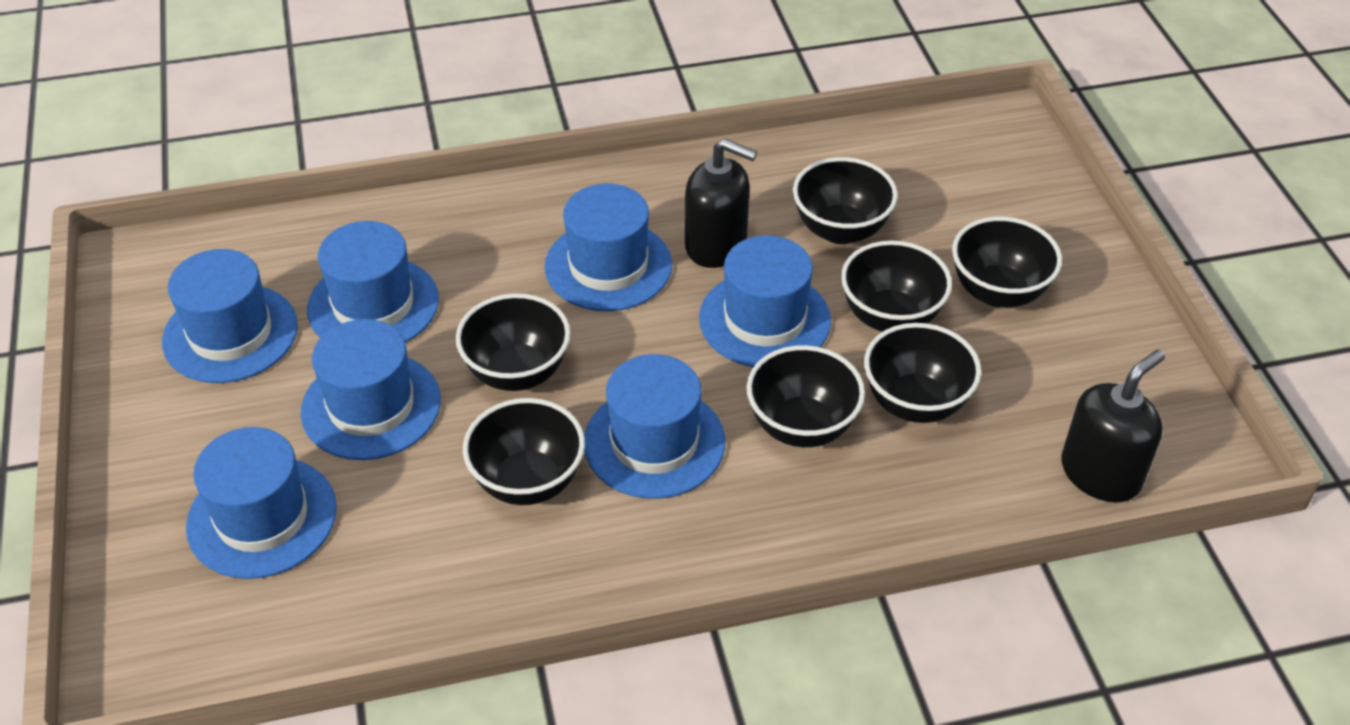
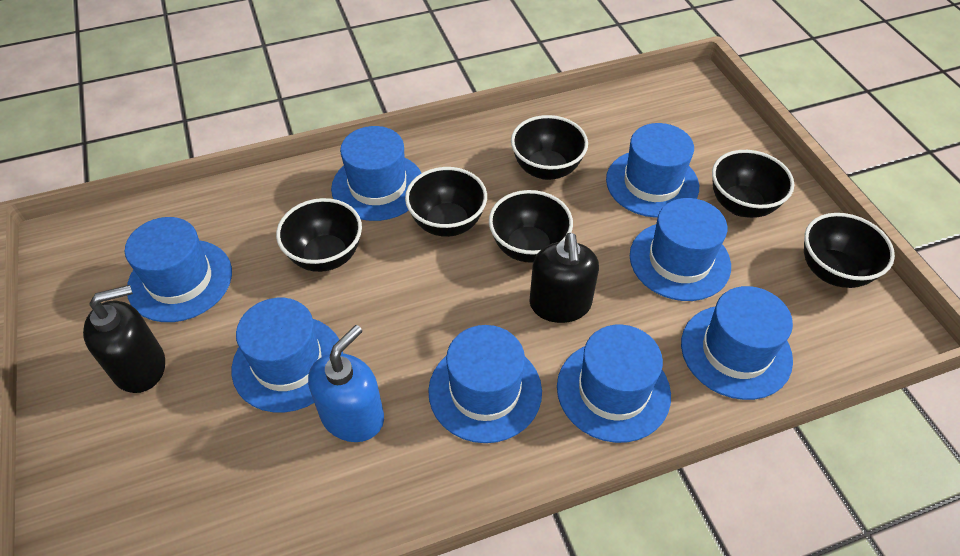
black bowl: 7 -> 6
blue hat: 7 -> 8
blue soap dispenser: 0 -> 1

